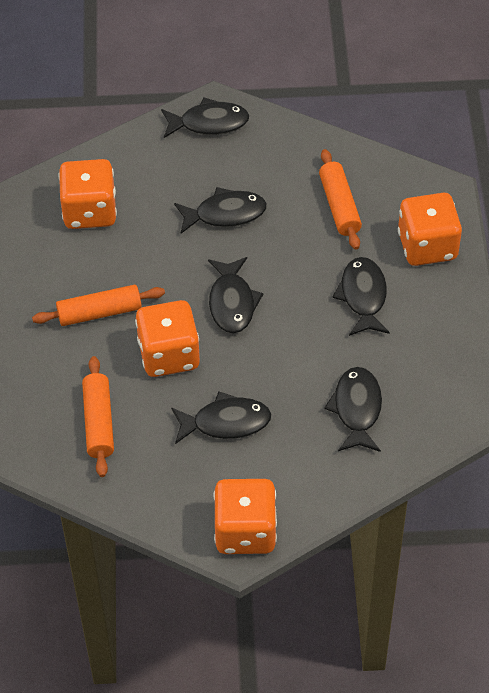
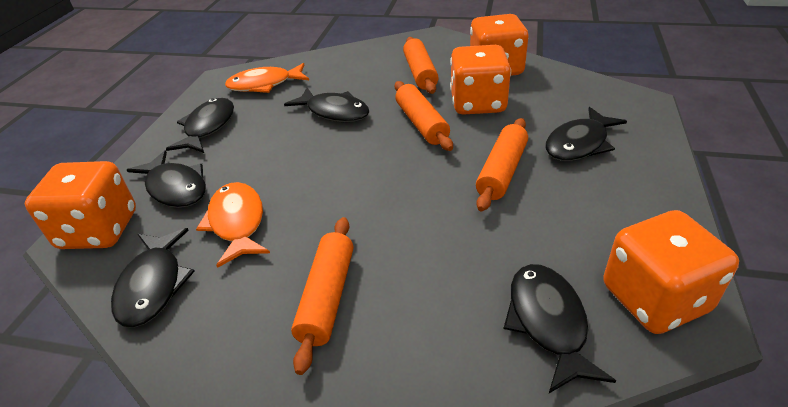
orange fish: 0 -> 2
orange rolling pin: 3 -> 4

